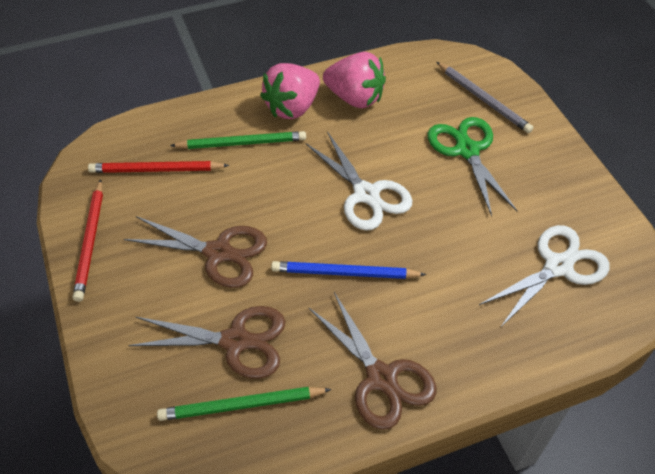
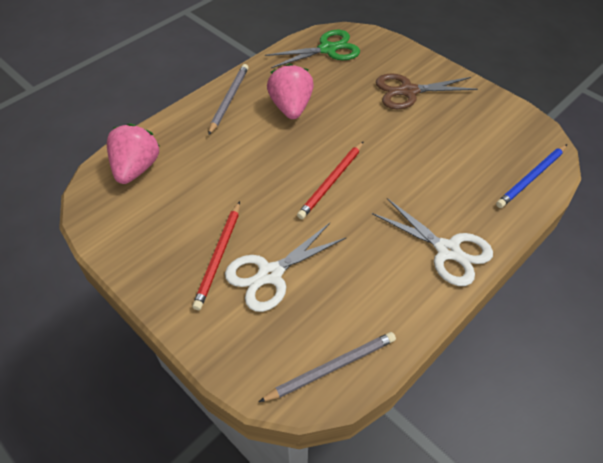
brown scissors: 3 -> 1
green pencil: 2 -> 0
grey pencil: 1 -> 2

